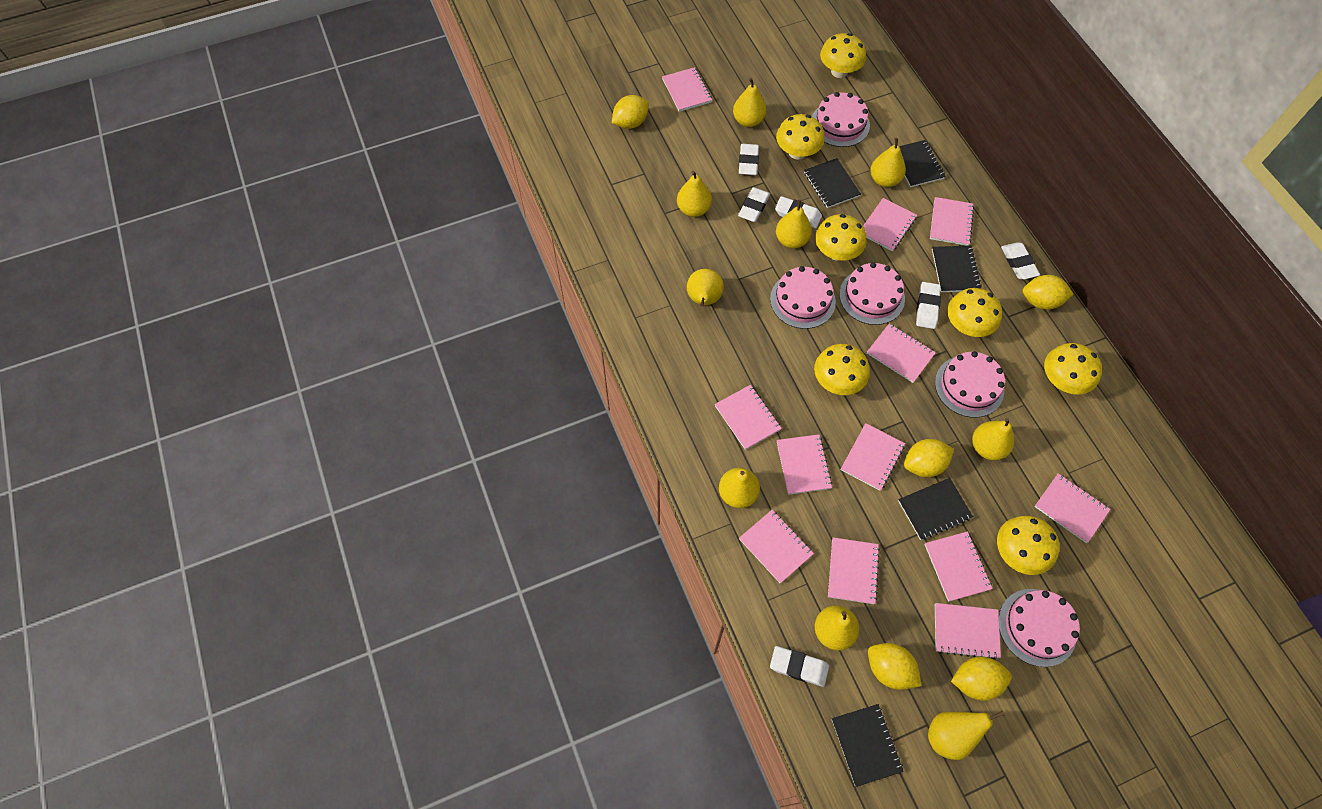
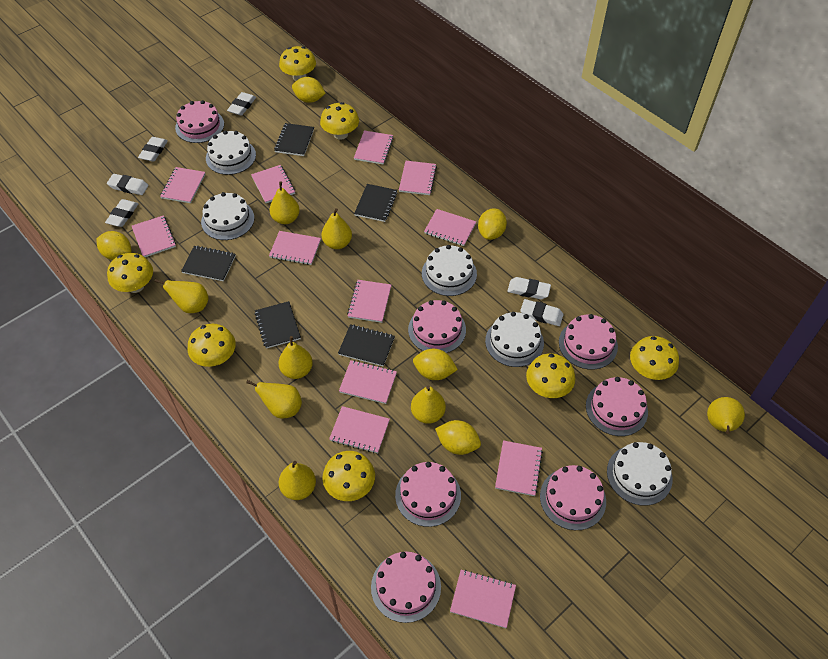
pink cake: 5 -> 7
white cake: 0 -> 5
yellow pear: 9 -> 8

